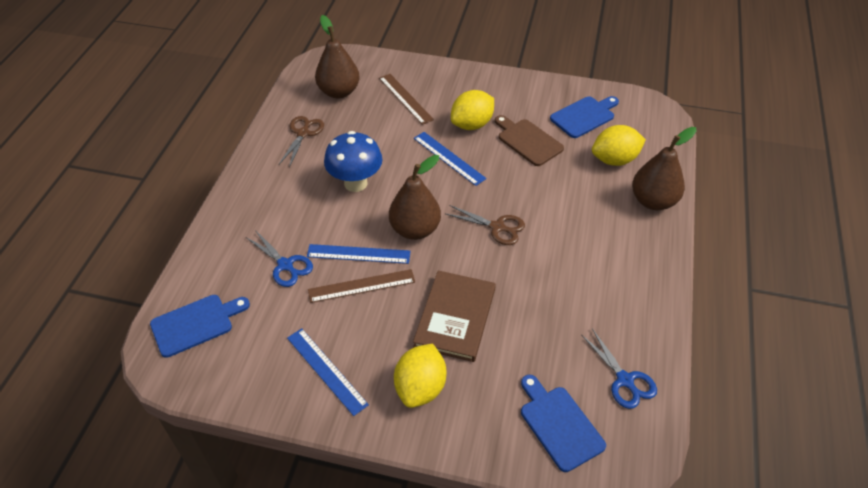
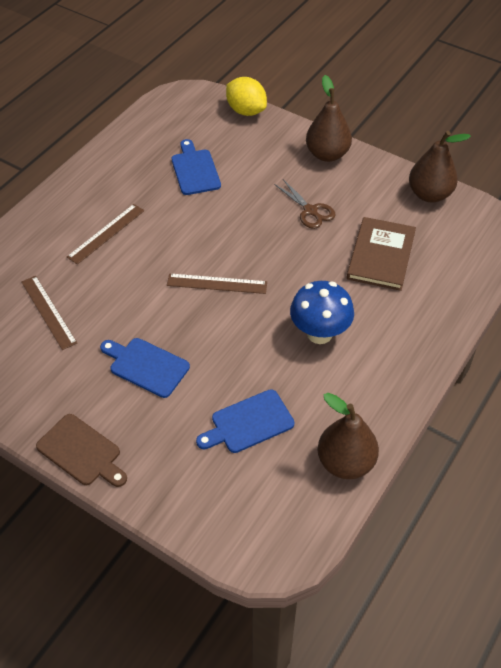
blue ruler: 3 -> 0
blue scissors: 2 -> 0
brown ruler: 2 -> 3
brown scissors: 2 -> 1
yellow lemon: 3 -> 1

